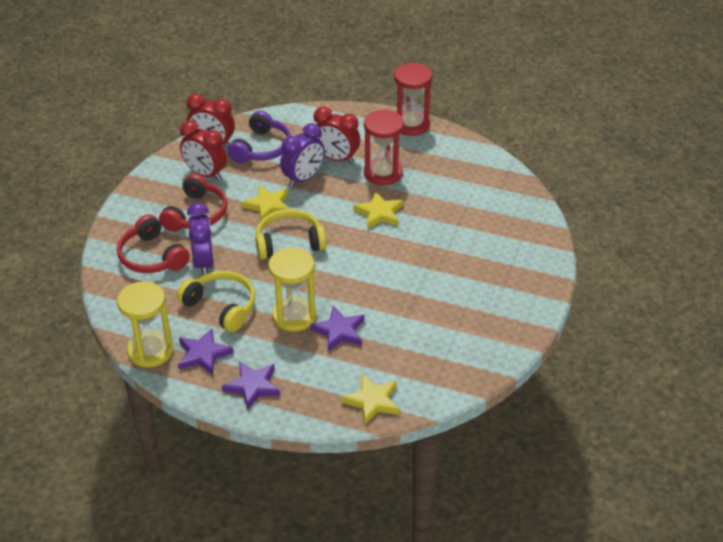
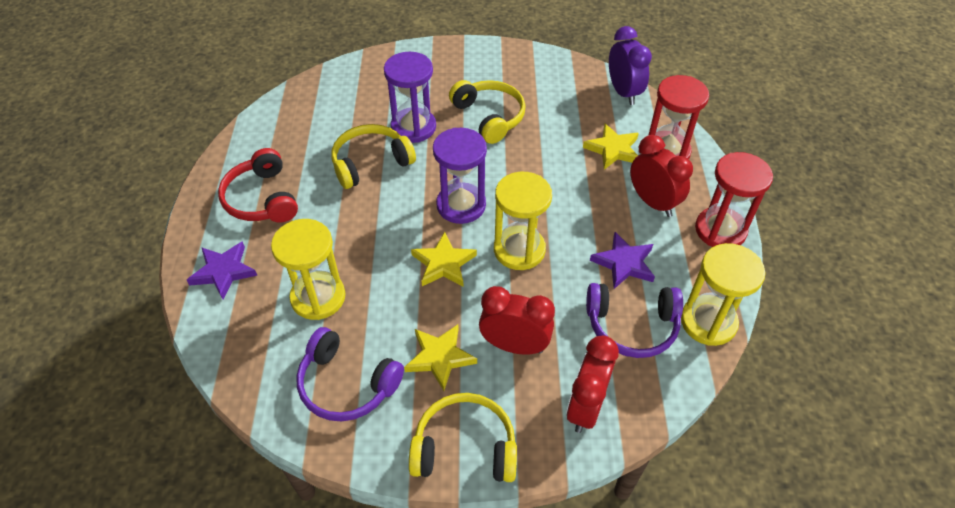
purple clock: 2 -> 1
purple headphones: 1 -> 2
purple hourglass: 0 -> 2
purple star: 3 -> 2
red headphones: 2 -> 1
yellow headphones: 2 -> 3
yellow hourglass: 2 -> 3

